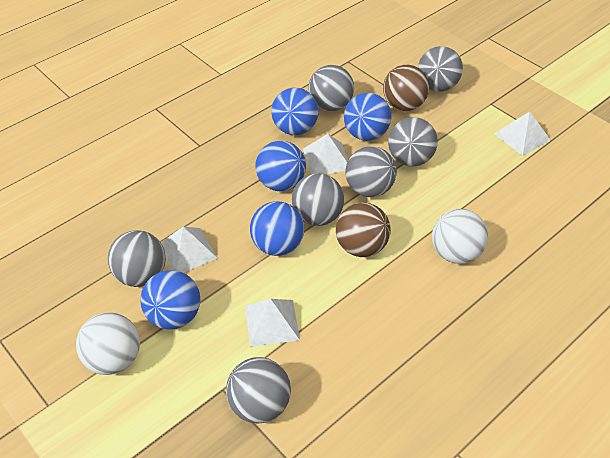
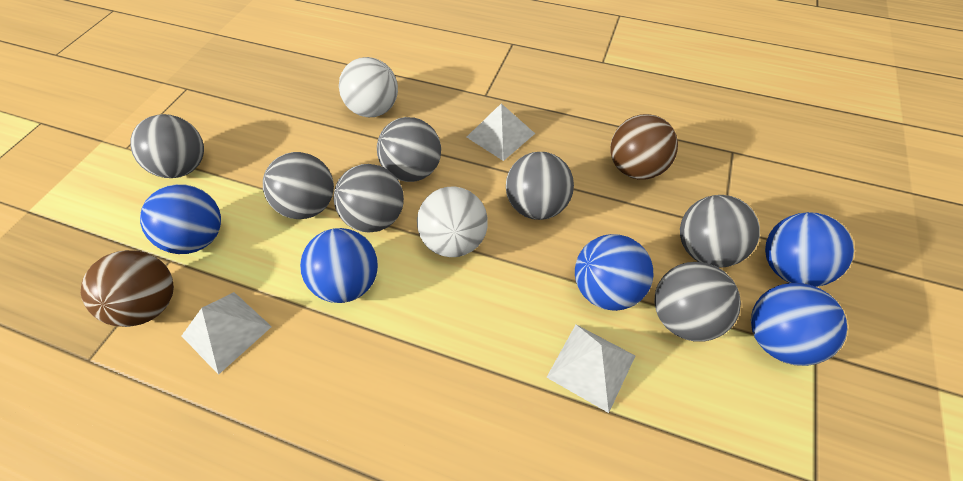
white pyramid: 4 -> 3

